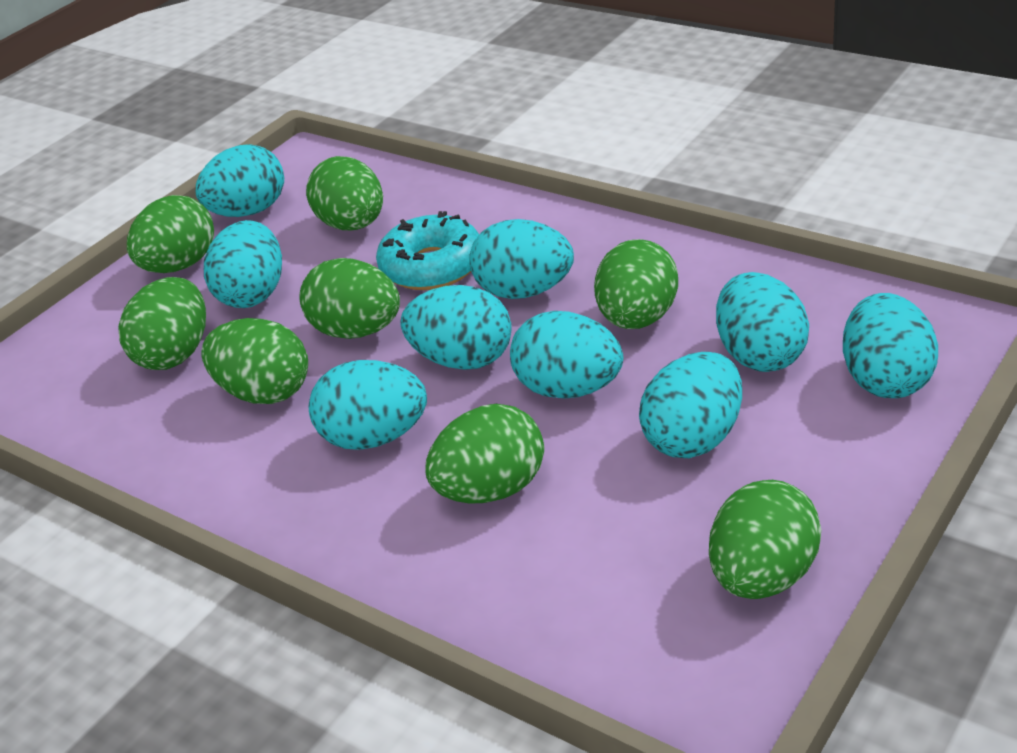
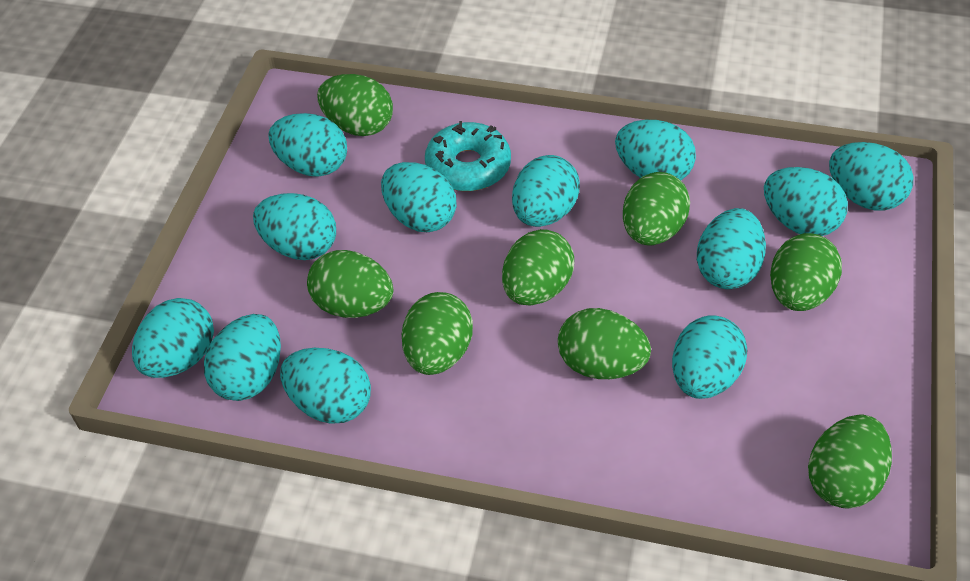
turquoise egg: 9 -> 12

